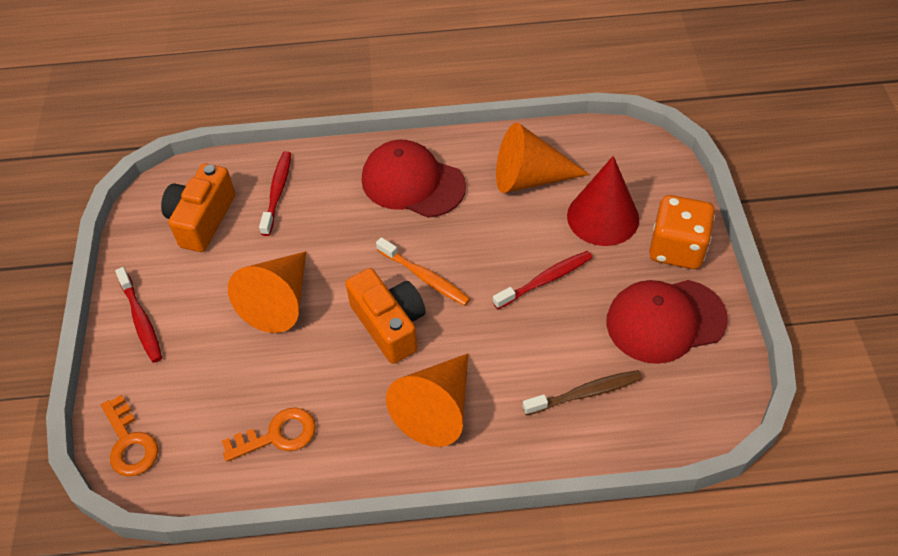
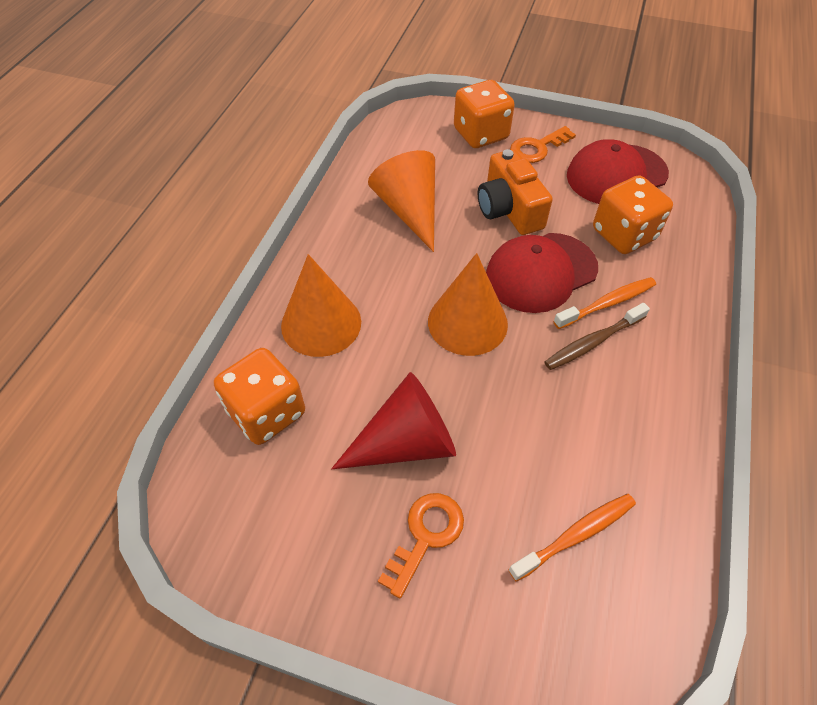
orange camera: 2 -> 1
orange dice: 1 -> 3
orange toothbrush: 1 -> 2
red toothbrush: 3 -> 0

